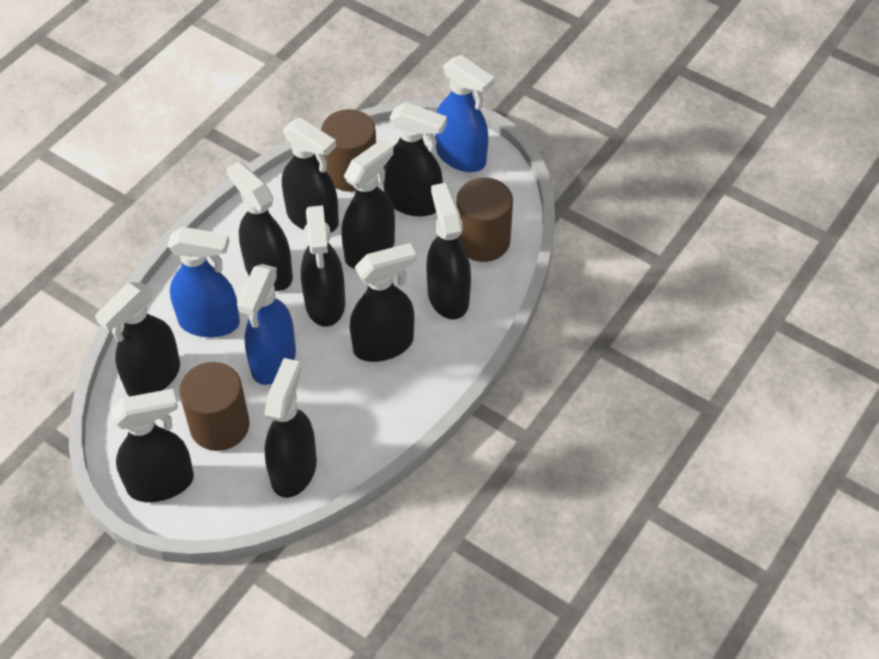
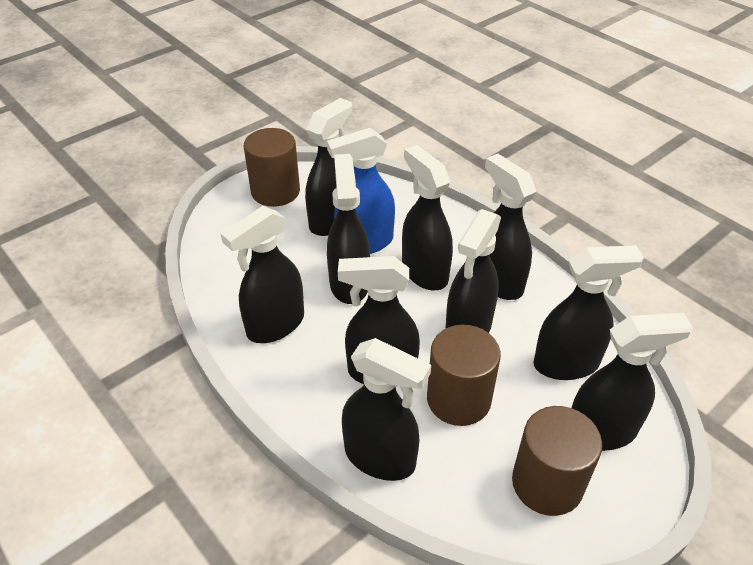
blue spray bottle: 3 -> 1

